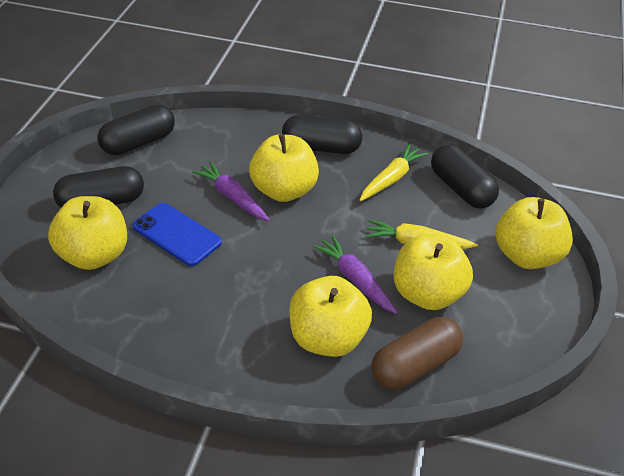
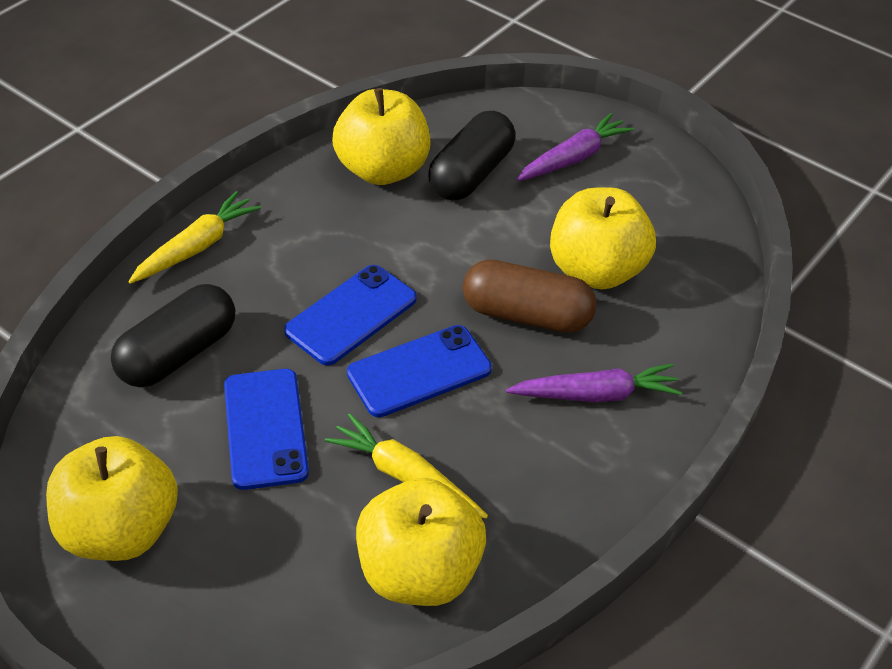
black capsule: 4 -> 2
blue phone: 1 -> 3
yellow apple: 5 -> 4

